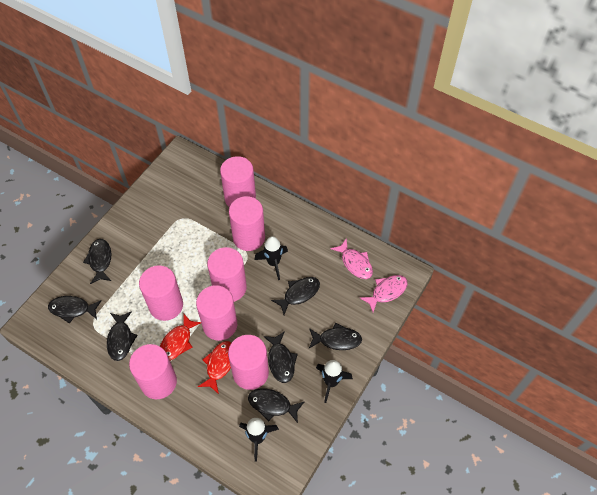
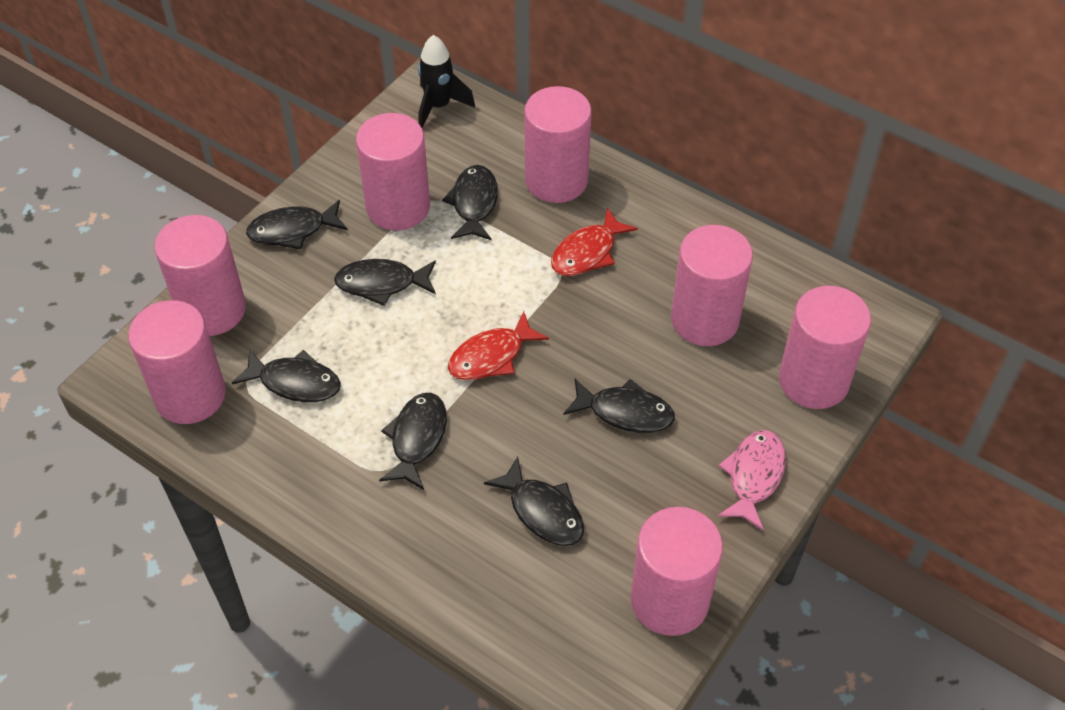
black rocket: 3 -> 1
pink fish: 2 -> 1

